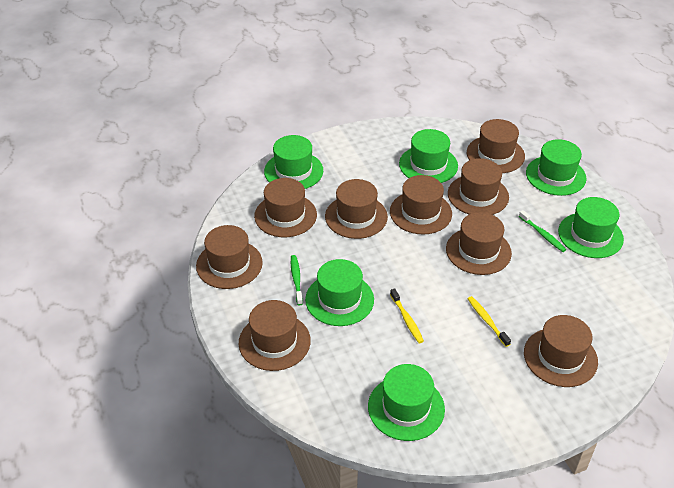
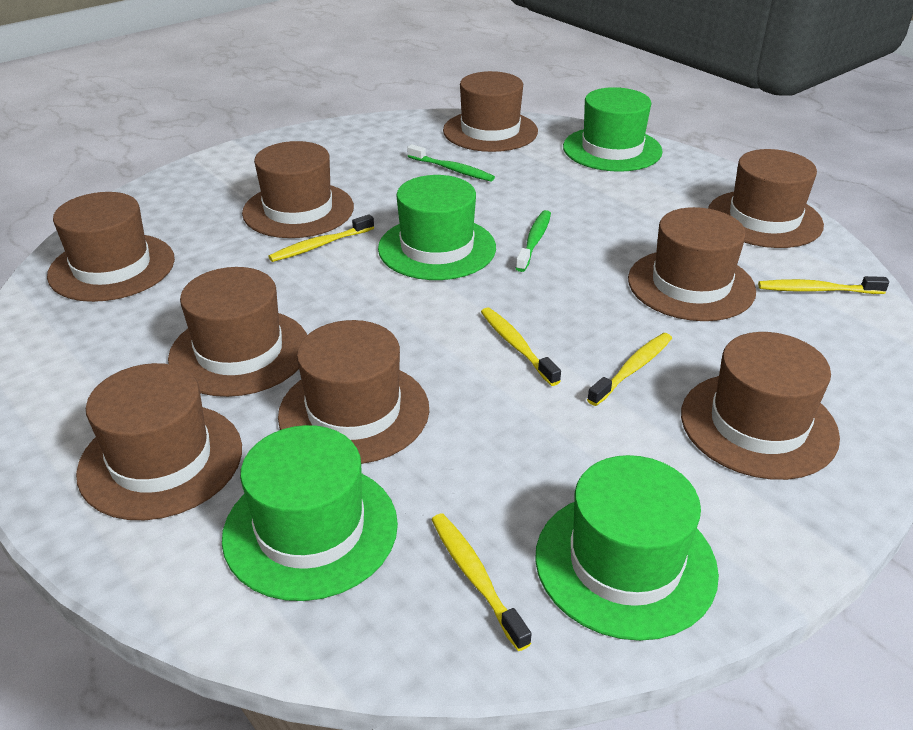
green hat: 6 -> 4
yellow toothbrush: 2 -> 5

